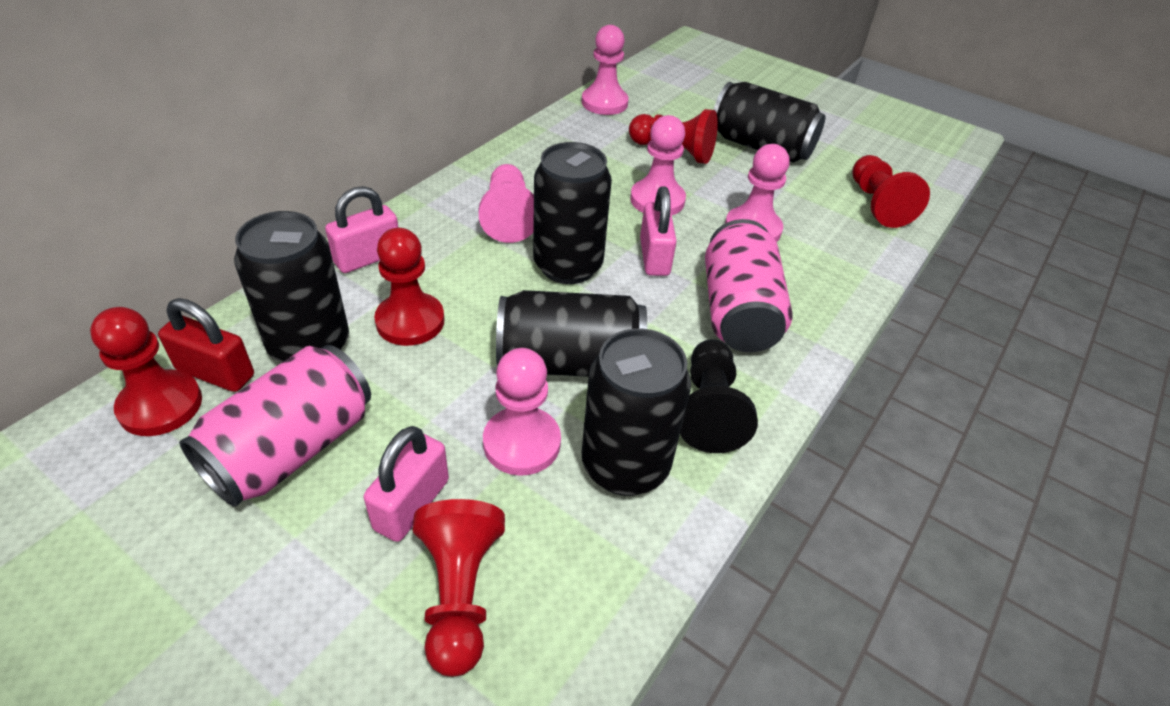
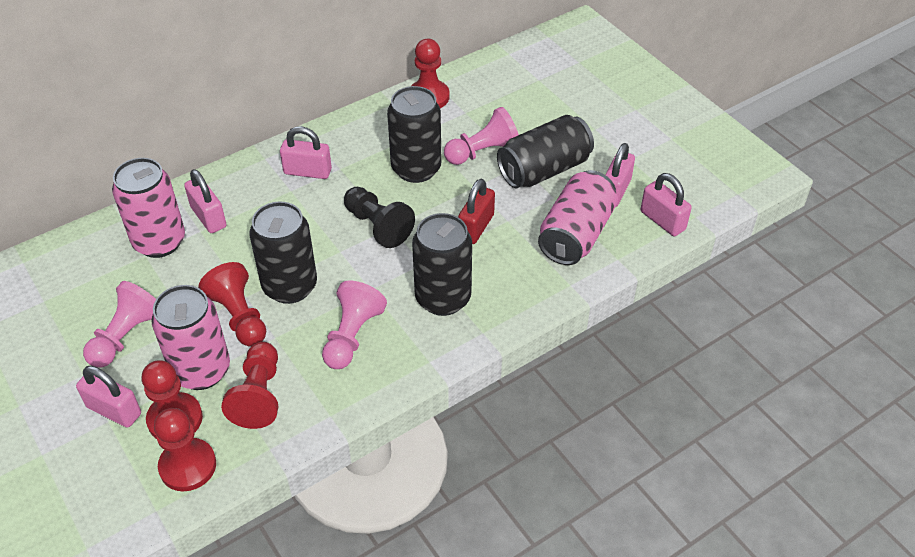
black can: 5 -> 4
pink can: 2 -> 3
pink padlock: 3 -> 5
pink pawn: 5 -> 3

